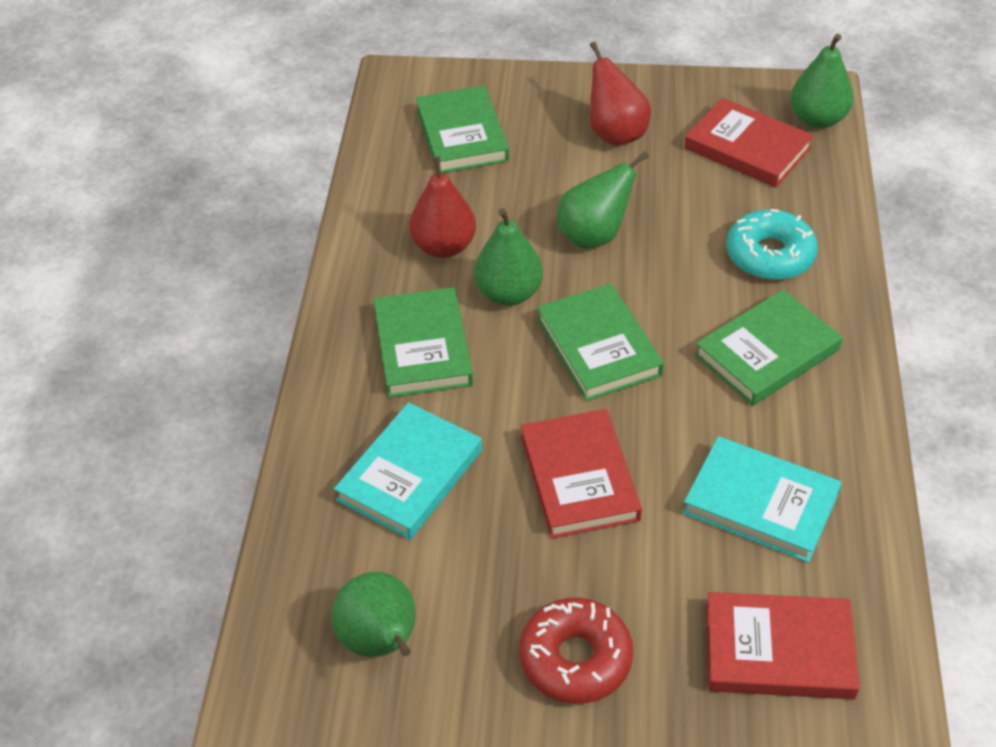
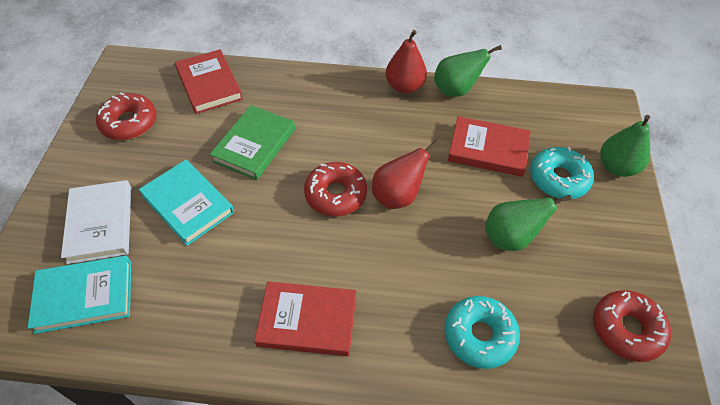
green book: 4 -> 1
green pear: 4 -> 3
red donut: 1 -> 3
turquoise donut: 1 -> 2
white book: 0 -> 1

